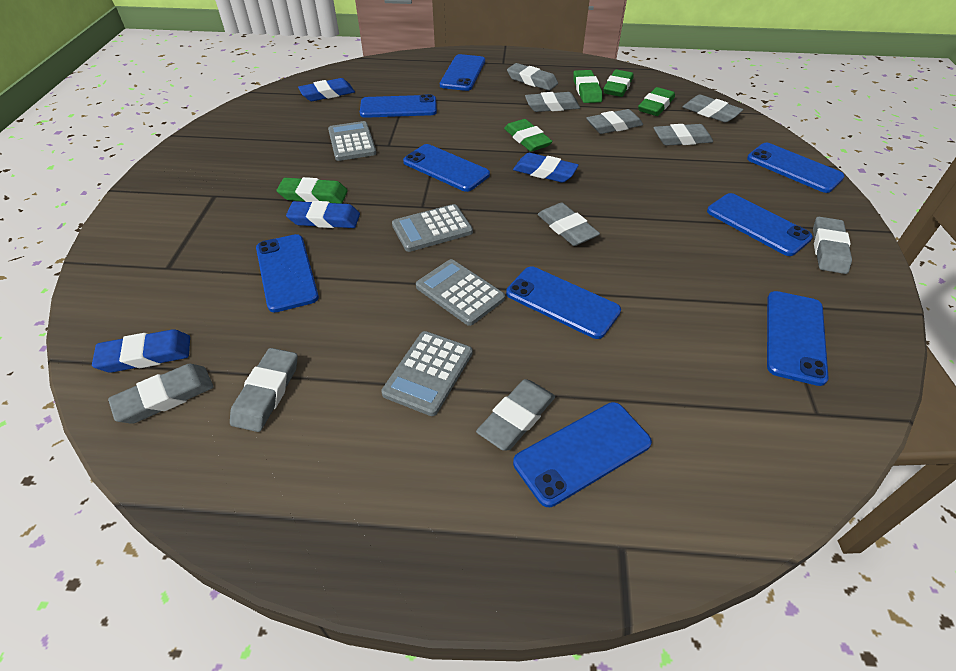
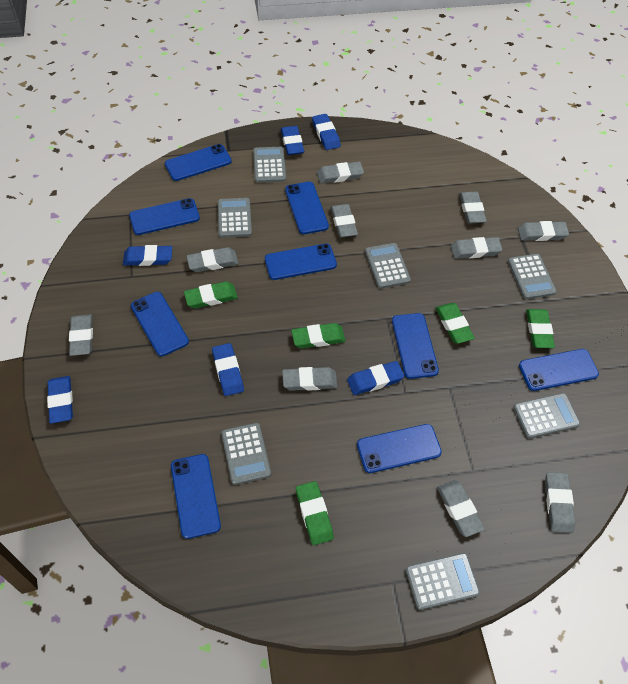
blue eraser: 4 -> 6
grey calculator: 4 -> 7

